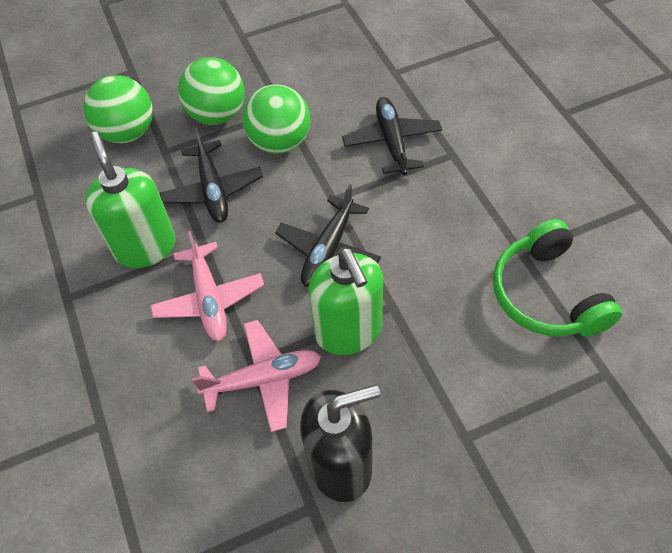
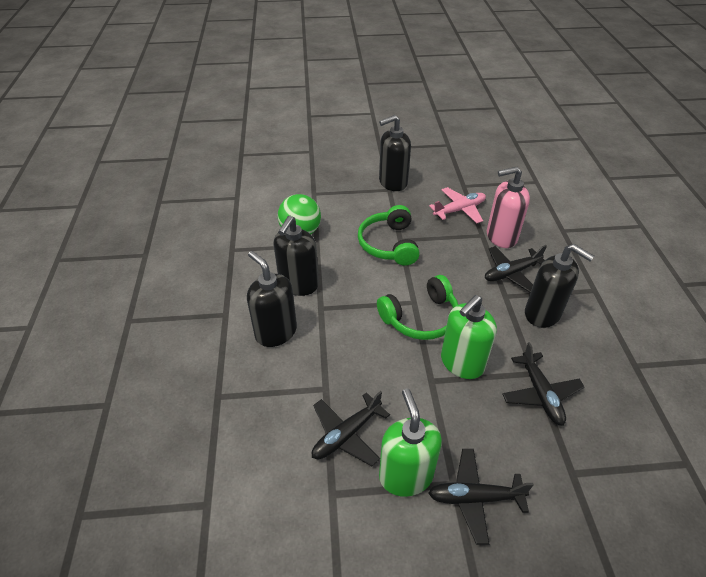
black plane: 3 -> 4
black soap dispenser: 1 -> 4
green ball: 3 -> 1
green headphones: 1 -> 2
pink plane: 2 -> 1
pink soap dispenser: 0 -> 1

